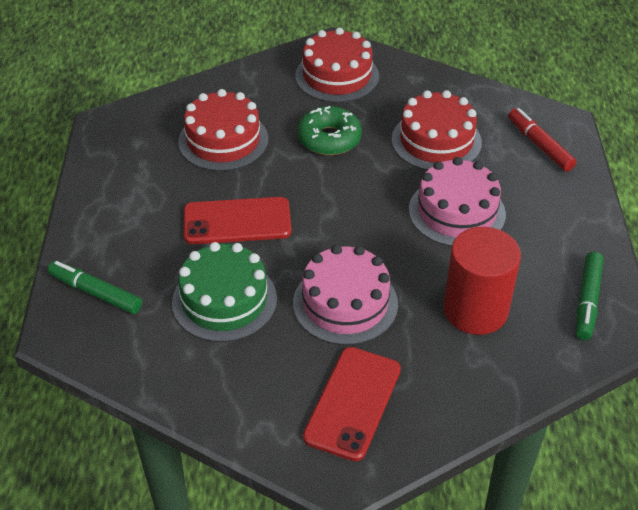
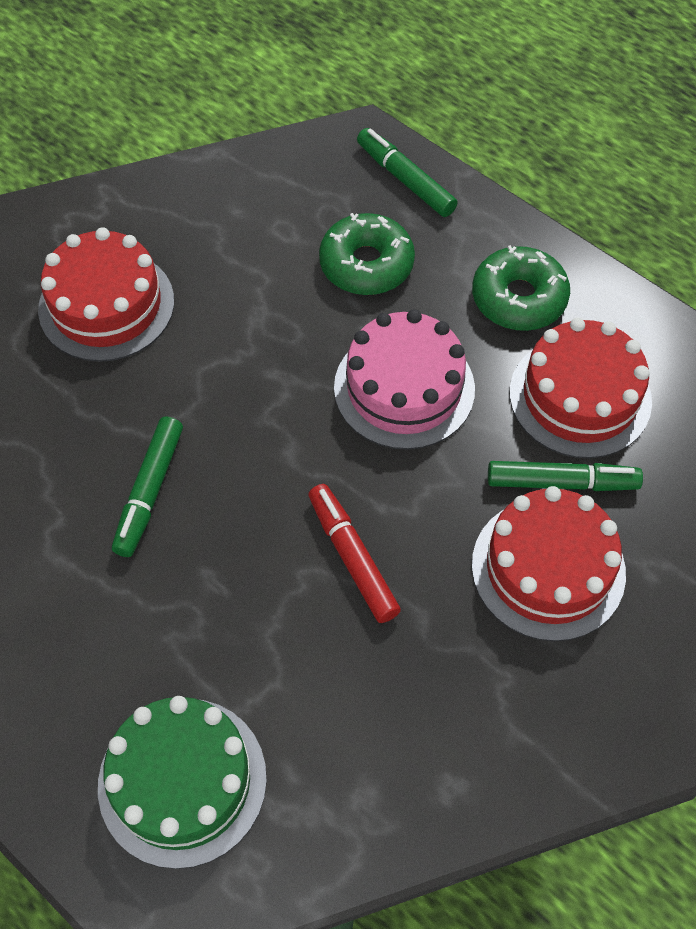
green donut: 1 -> 2
green marker: 2 -> 3
pink cake: 2 -> 1
red cylinder: 1 -> 0
red phone: 2 -> 0

